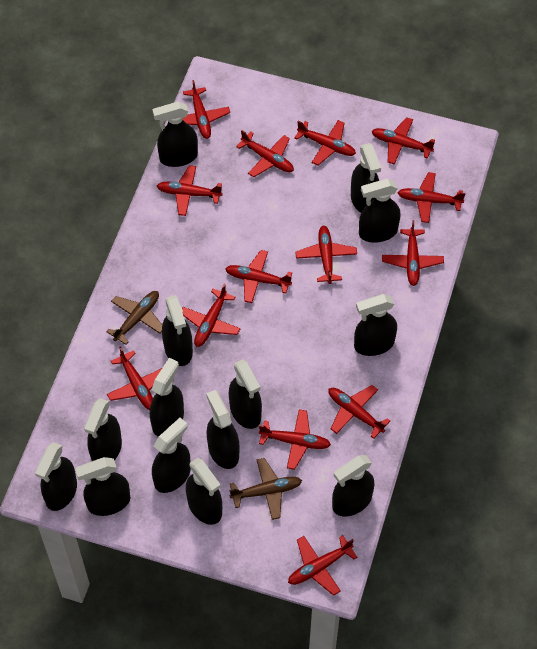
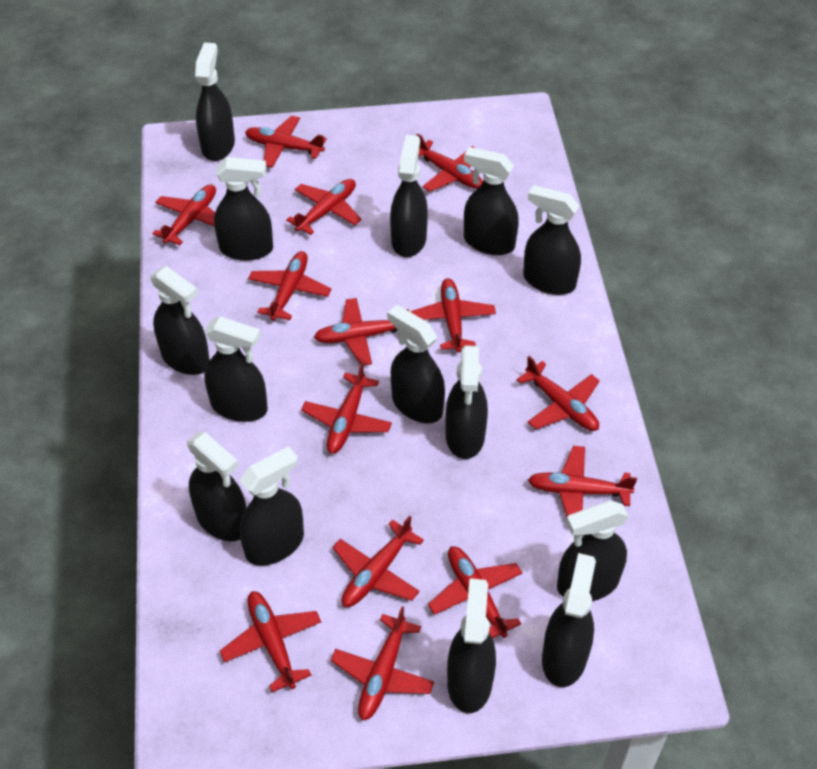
brown plane: 2 -> 0

